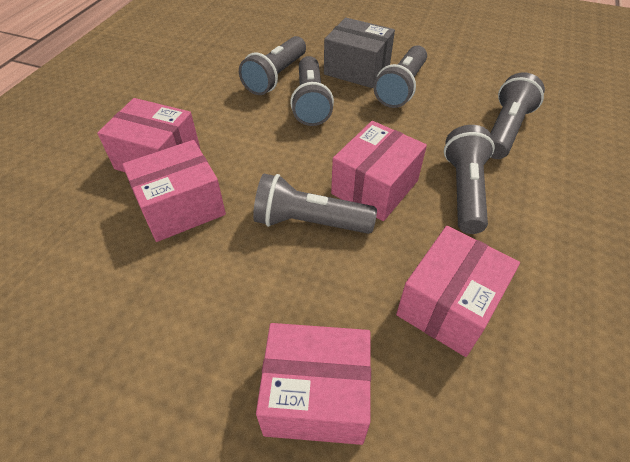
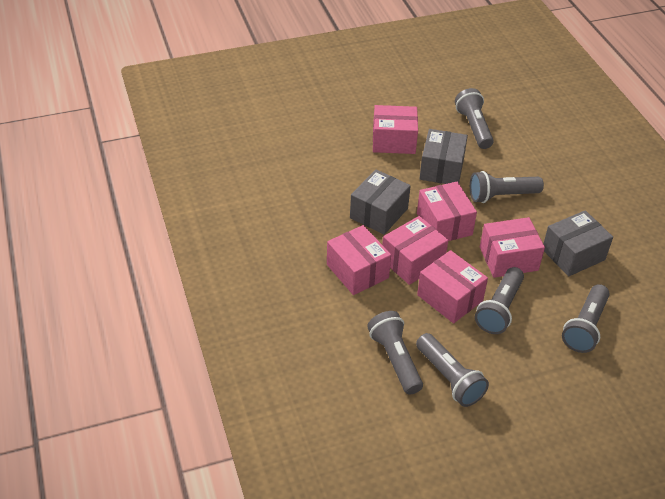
grey box: 1 -> 3
pink box: 5 -> 6

